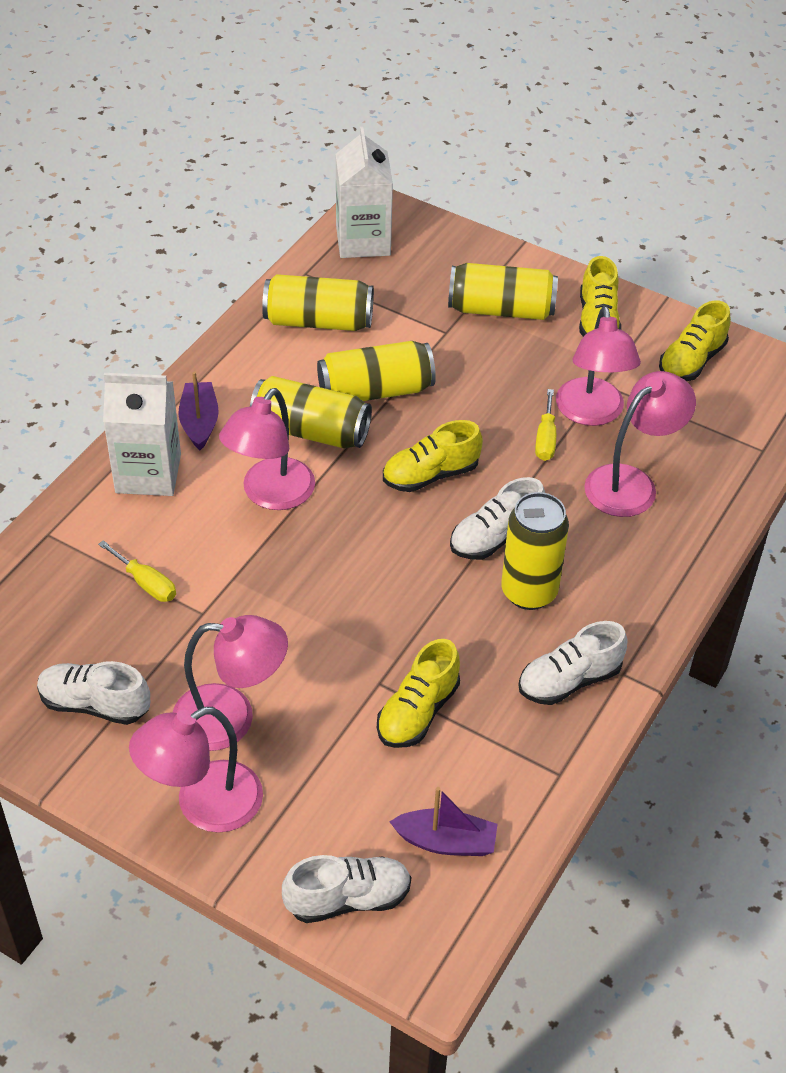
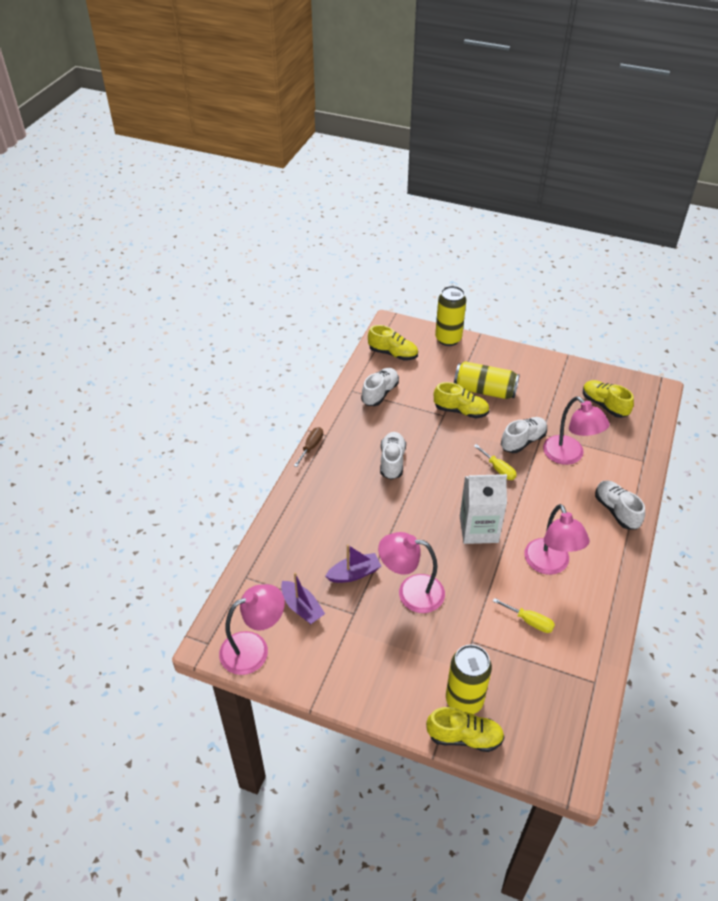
brown screwdriver: 0 -> 1
pink lamp: 5 -> 4
white carton: 2 -> 1
yellow can: 5 -> 3

